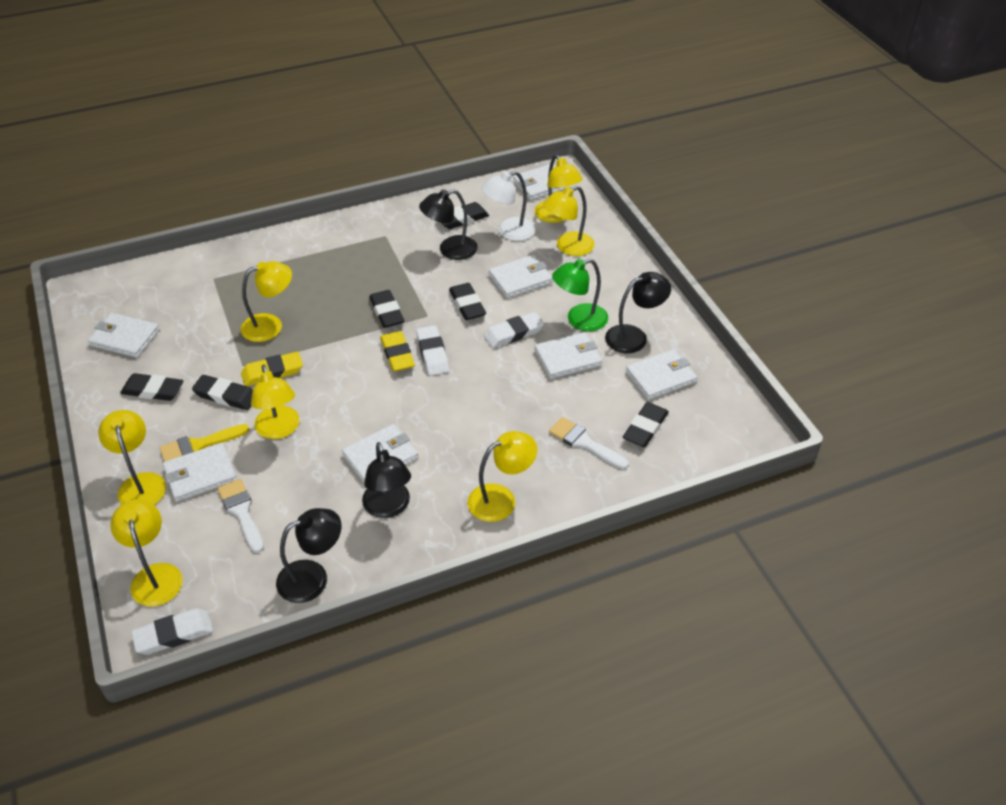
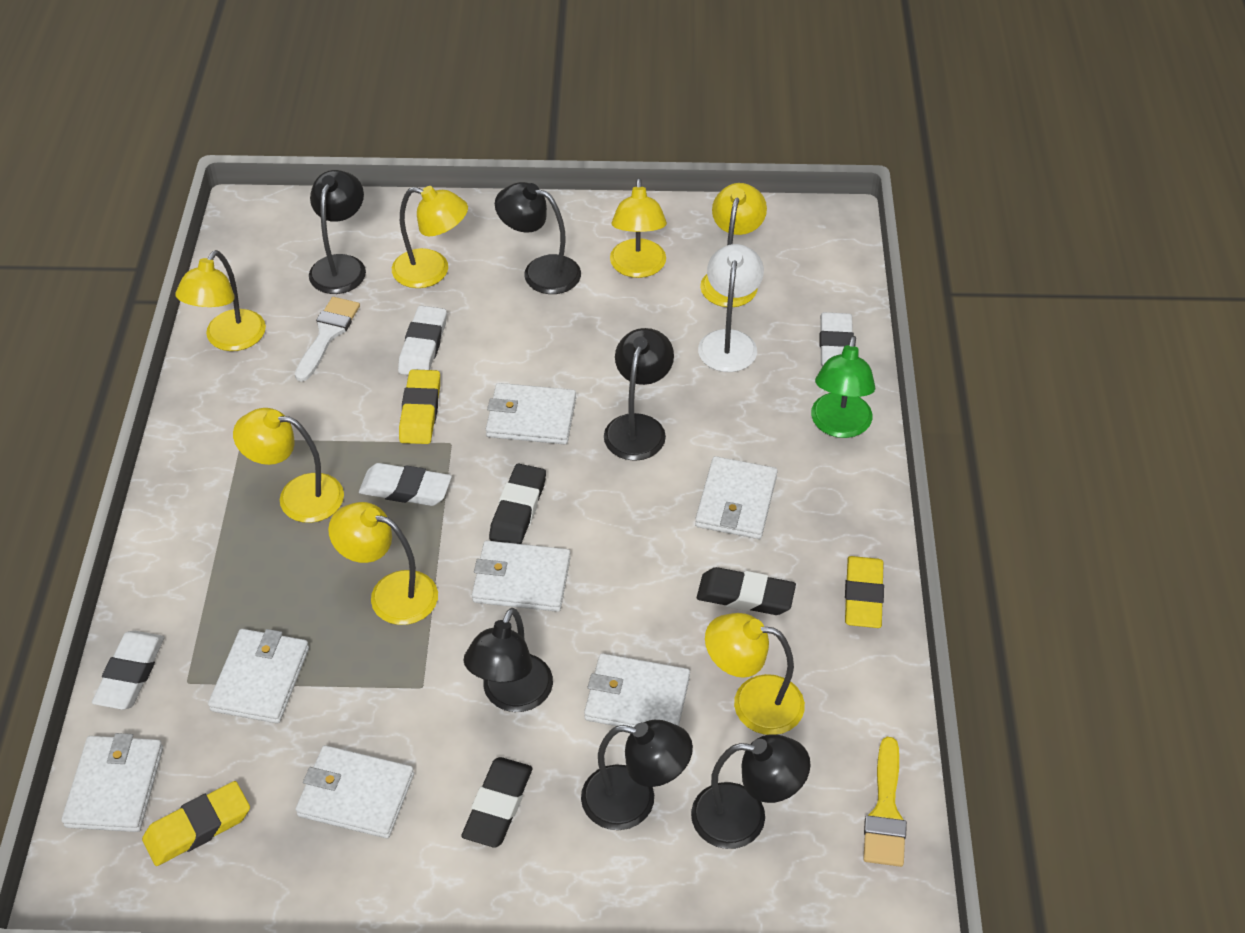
black eraser: 6 -> 3
black lamp: 4 -> 6
white brush: 2 -> 1
white eraser: 3 -> 4
yellow eraser: 2 -> 3

